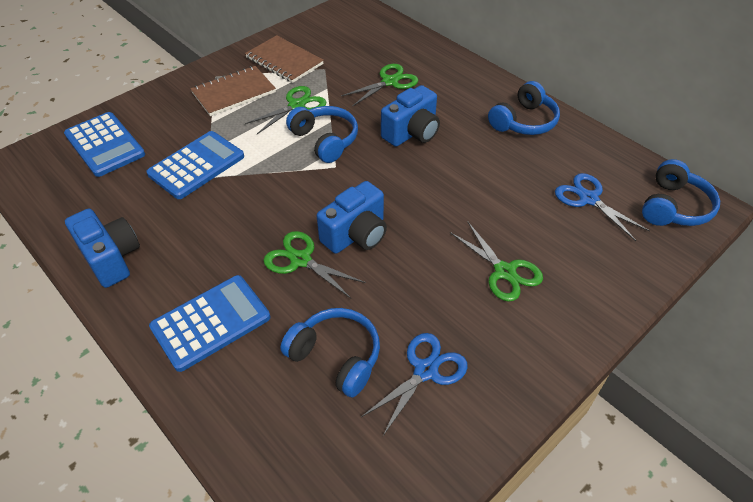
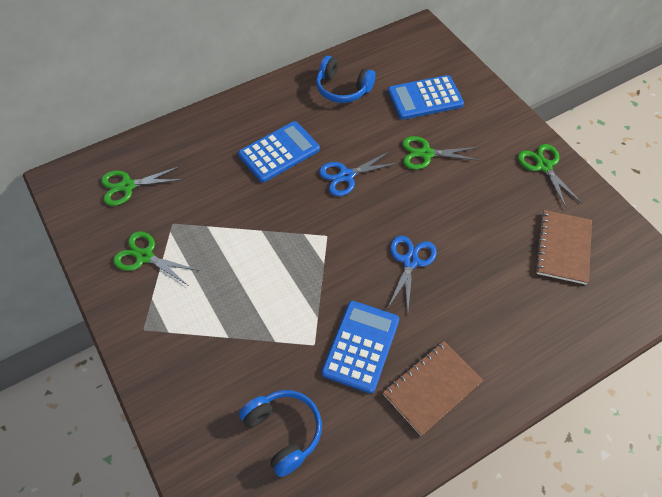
blue camera: 3 -> 0
blue headphones: 4 -> 2

